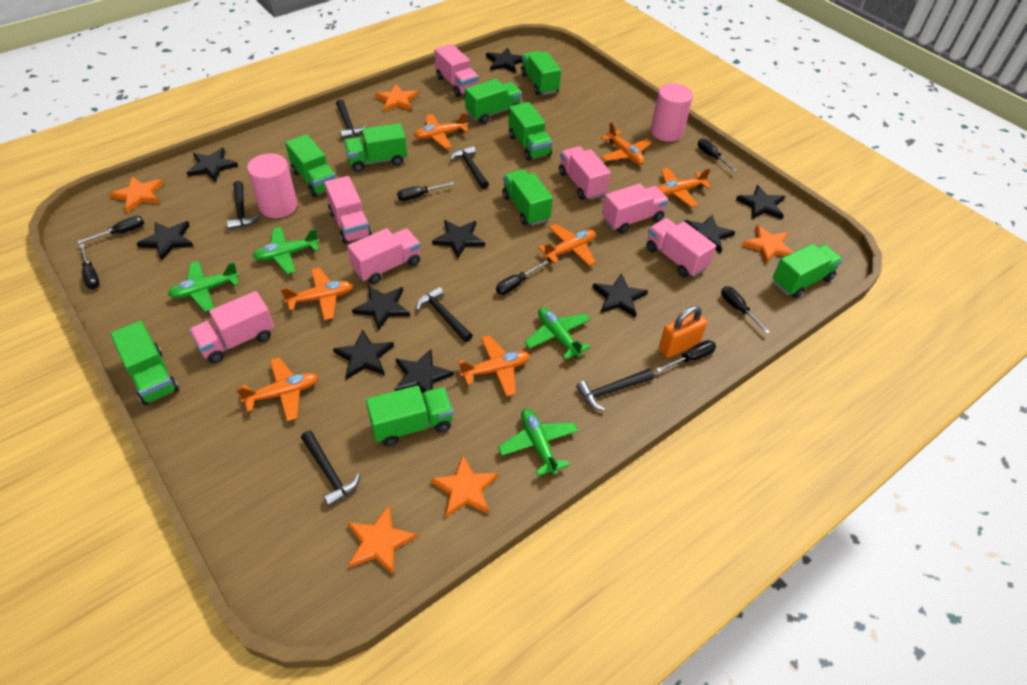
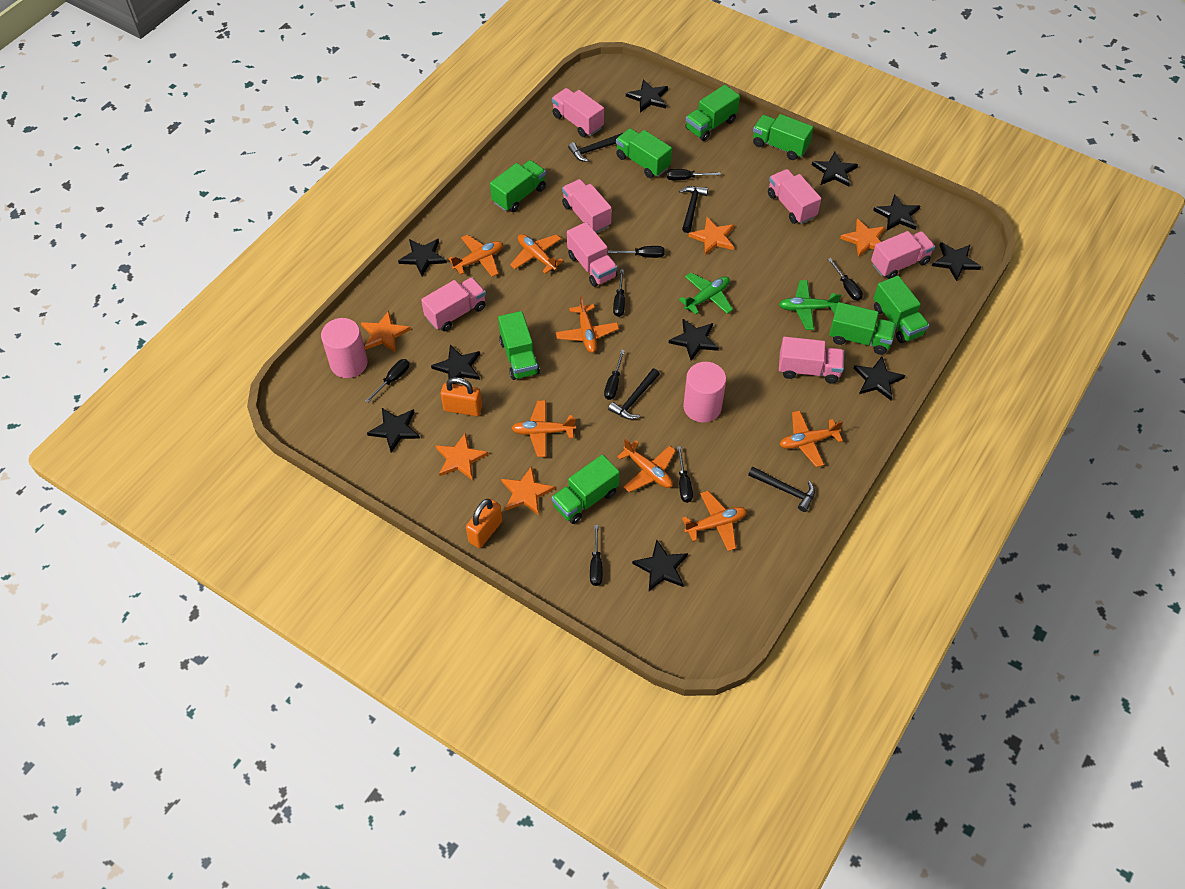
black hammer: 6 -> 4
black screwdriver: 7 -> 8
green plane: 4 -> 2
green truck: 9 -> 8
orange padlock: 1 -> 2

